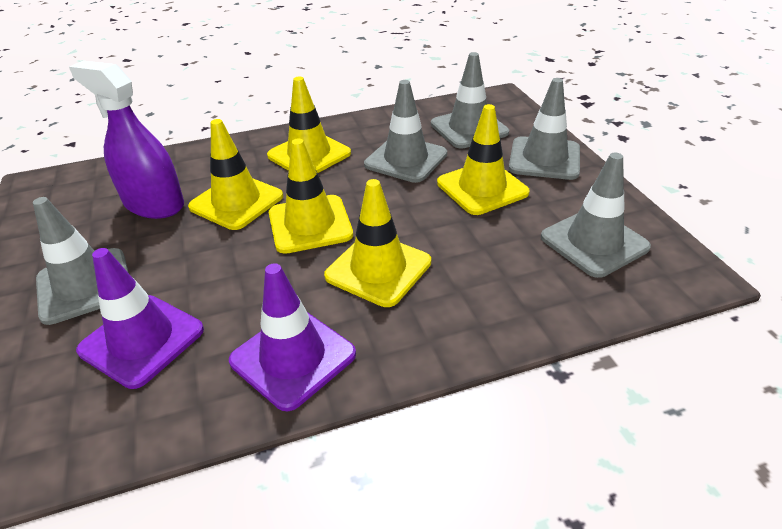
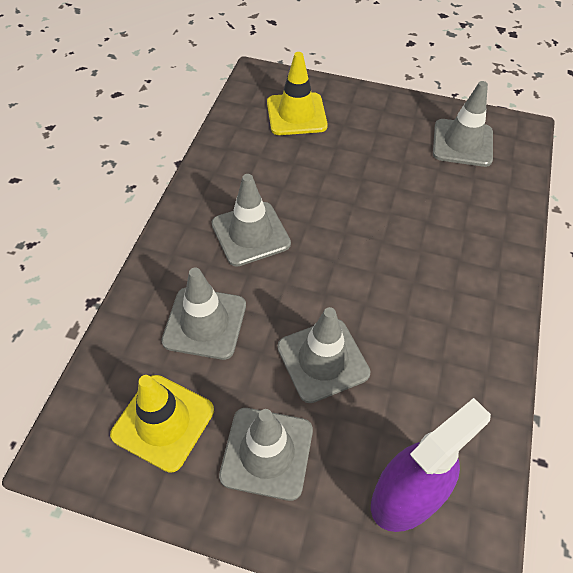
purple traffic cone: 2 -> 0
yellow traffic cone: 5 -> 2

